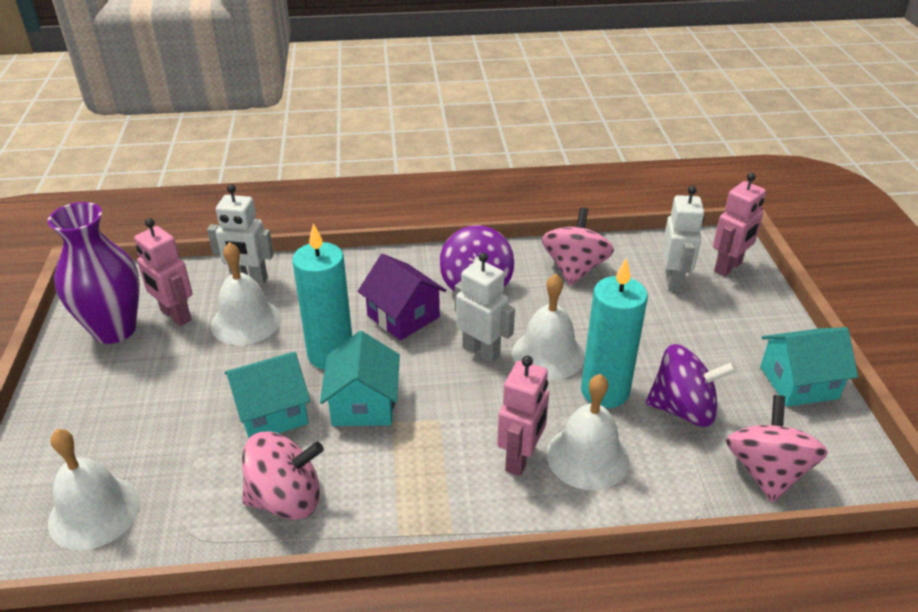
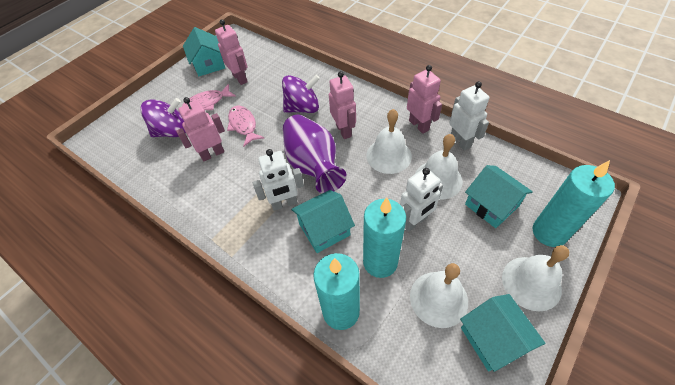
pink fish: 0 -> 2
pink robot: 3 -> 4
pink spinning top: 3 -> 0
purple house: 1 -> 0
turquoise candle: 2 -> 3
turquoise house: 3 -> 4

